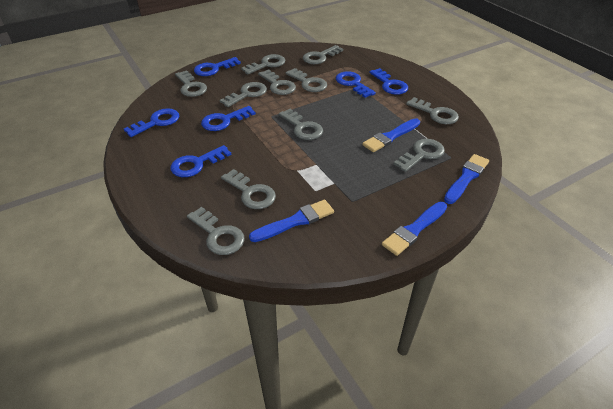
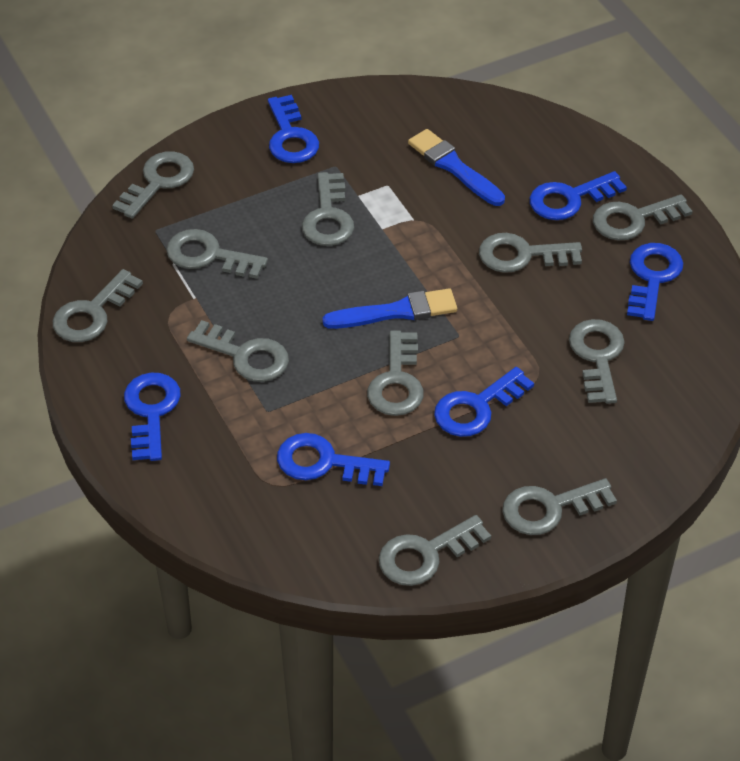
blue brush: 4 -> 2

